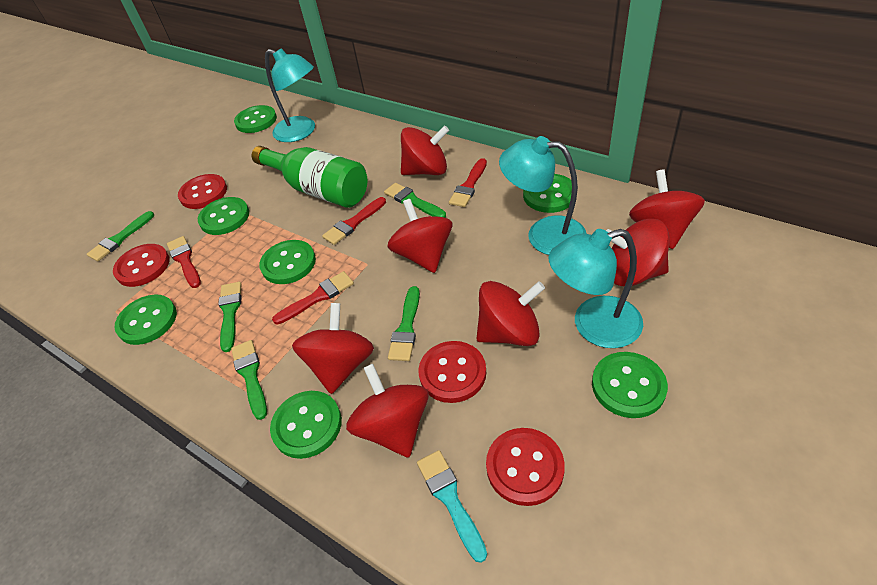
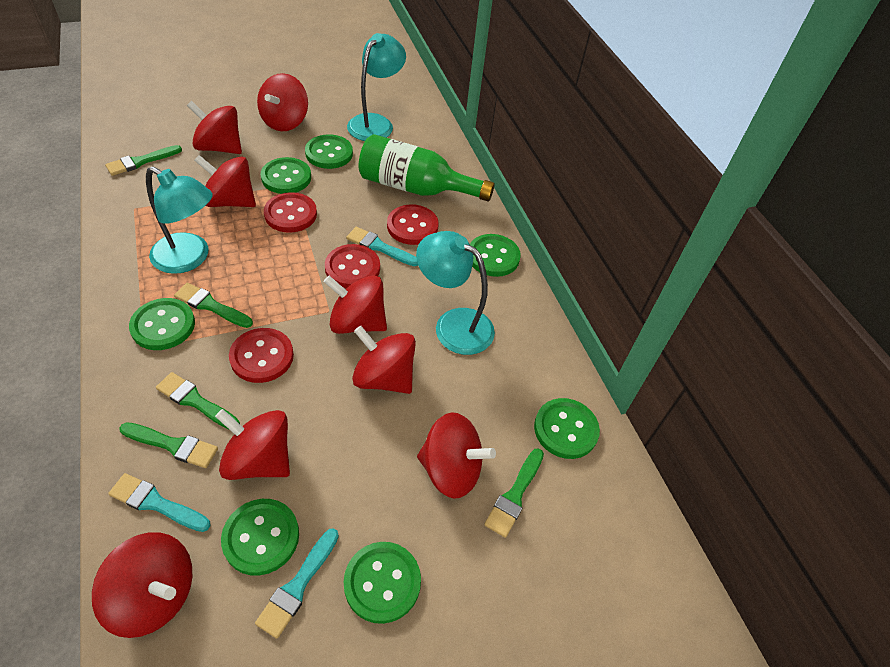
red brush: 4 -> 0
red spinning top: 7 -> 8
turquoise brush: 1 -> 3

